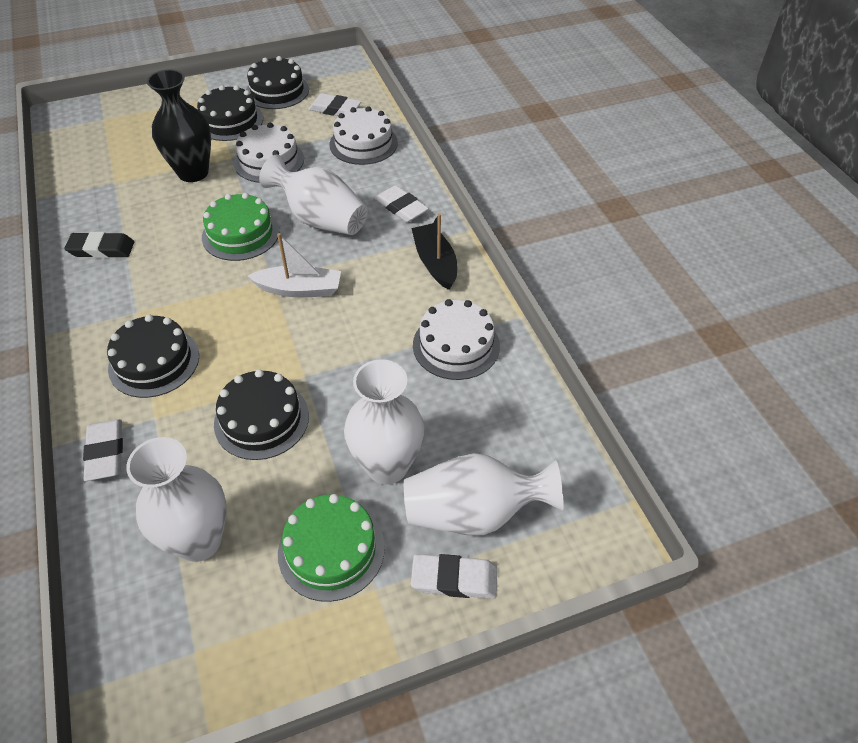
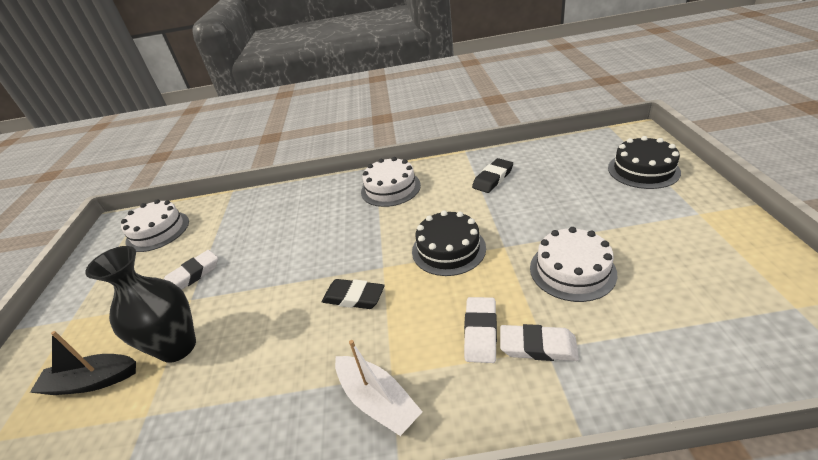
black cake: 4 -> 2
black eraser: 1 -> 2
green cake: 2 -> 0
white eraser: 4 -> 3
white vase: 4 -> 0

